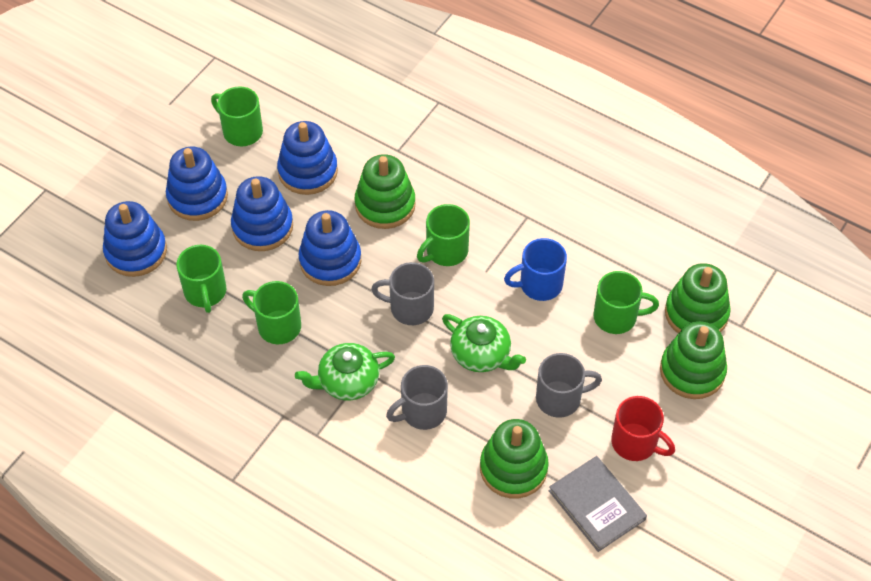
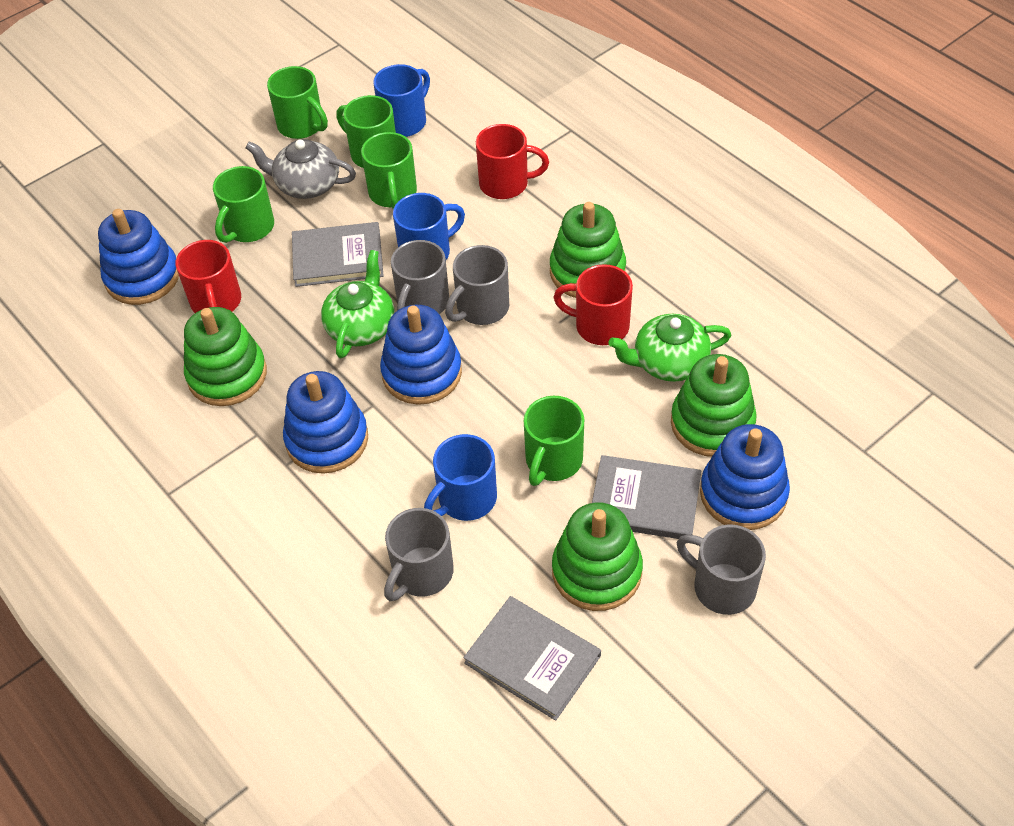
blue mug: 1 -> 3
blue stacking toy: 5 -> 4
grey book: 1 -> 3
grey mug: 3 -> 4
grey teapot: 0 -> 1
red mug: 1 -> 3

